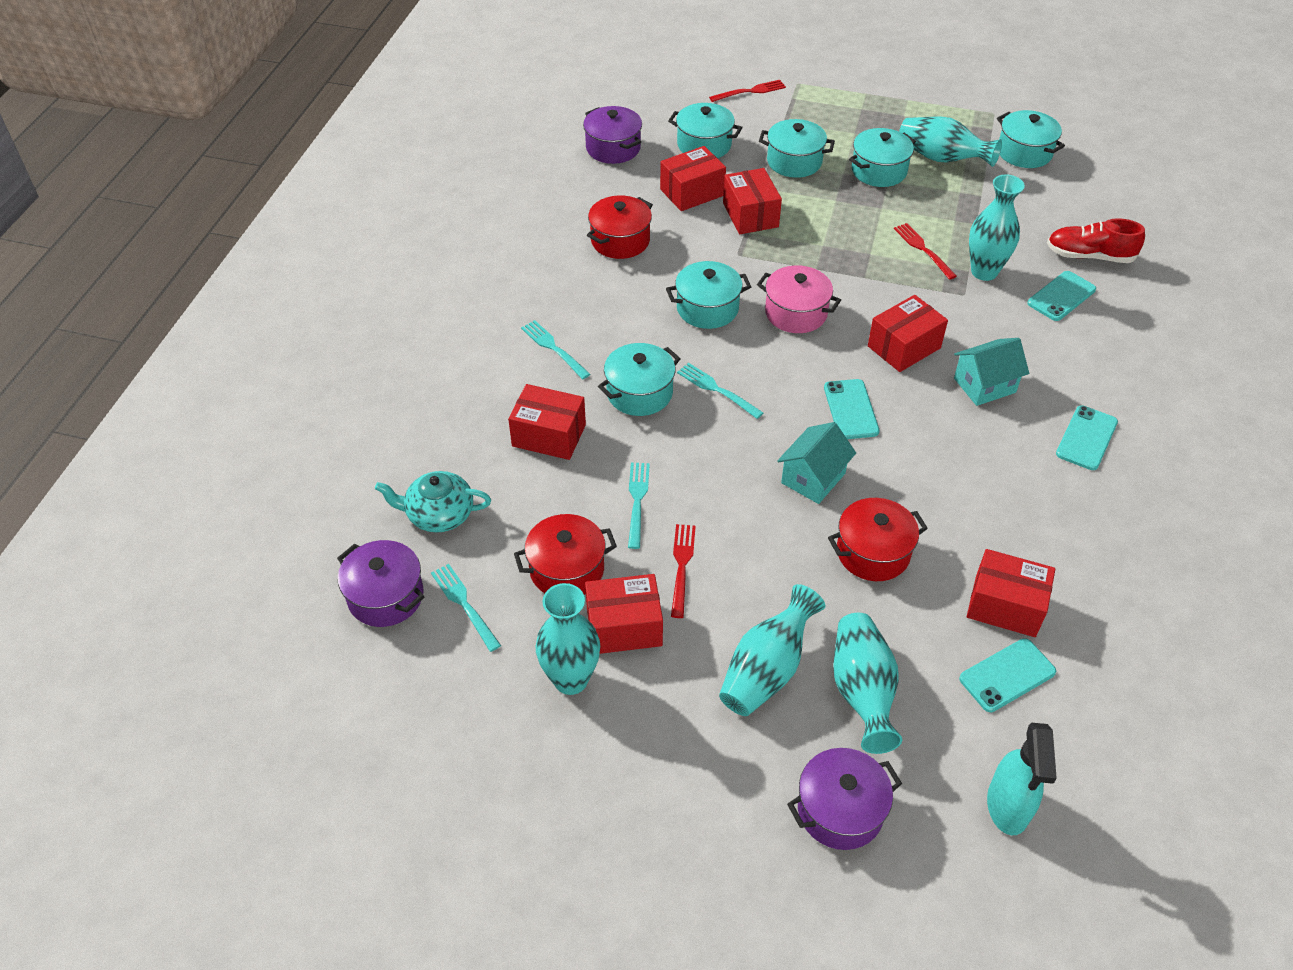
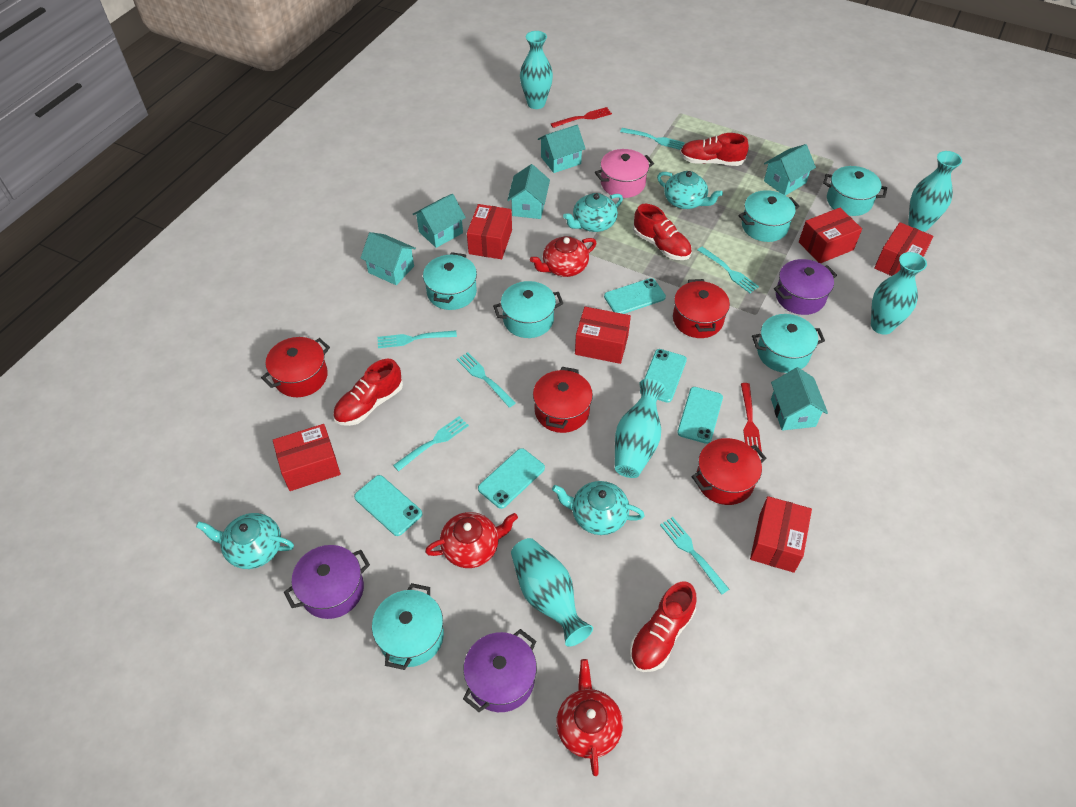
red fork: 3 -> 2
red pot: 3 -> 4
red shoe: 1 -> 4
red teapot: 0 -> 3
turquoise fork: 4 -> 6
turquoise house: 2 -> 6
turquoise phone: 4 -> 5
turquoise spray bottle: 1 -> 0
turquoise teapot: 1 -> 4

